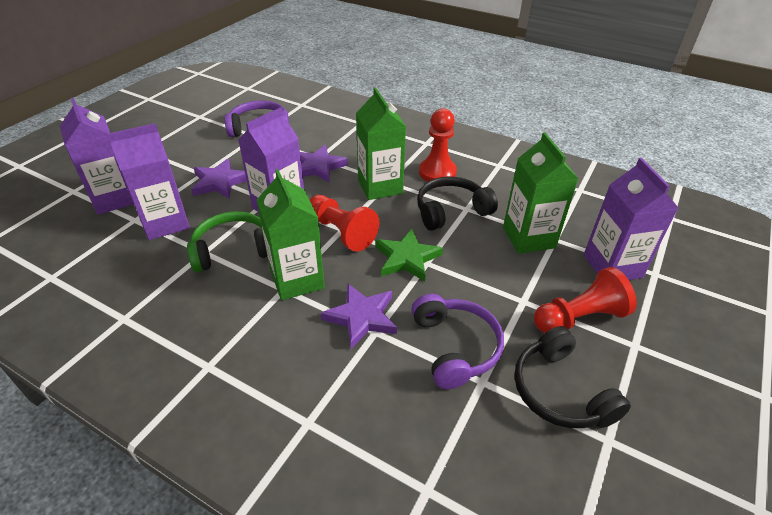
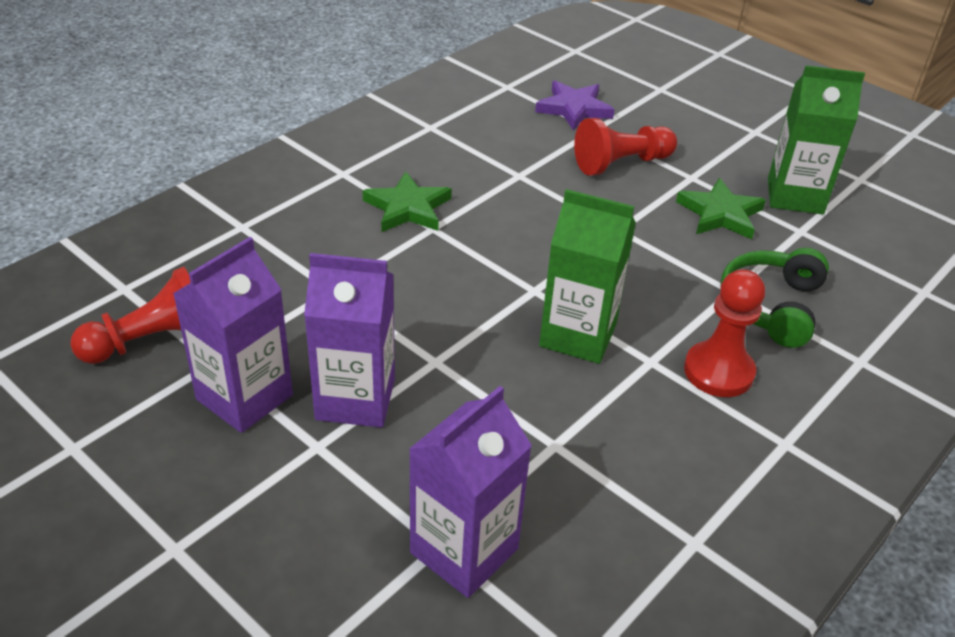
black headphones: 2 -> 0
green carton: 3 -> 2
green star: 1 -> 2
purple carton: 4 -> 3
purple headphones: 2 -> 0
purple star: 3 -> 1

